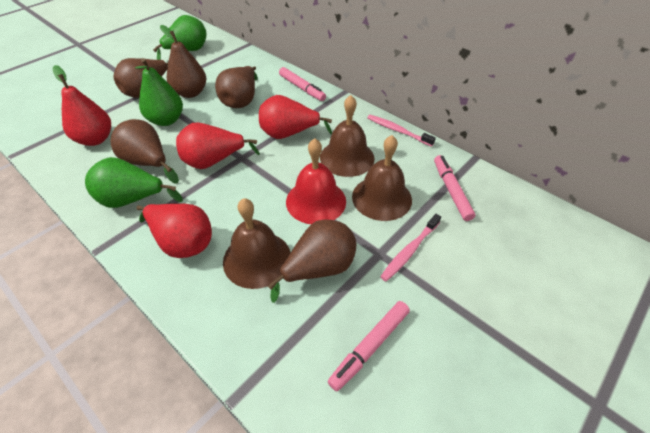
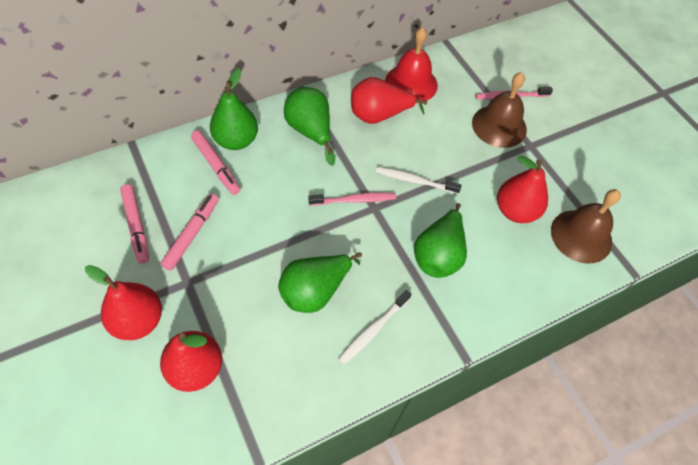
brown bell: 3 -> 2
brown pear: 5 -> 0
green pear: 3 -> 4
white toothbrush: 0 -> 2

